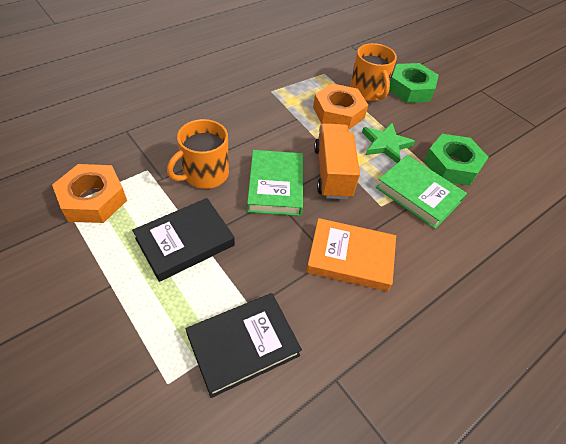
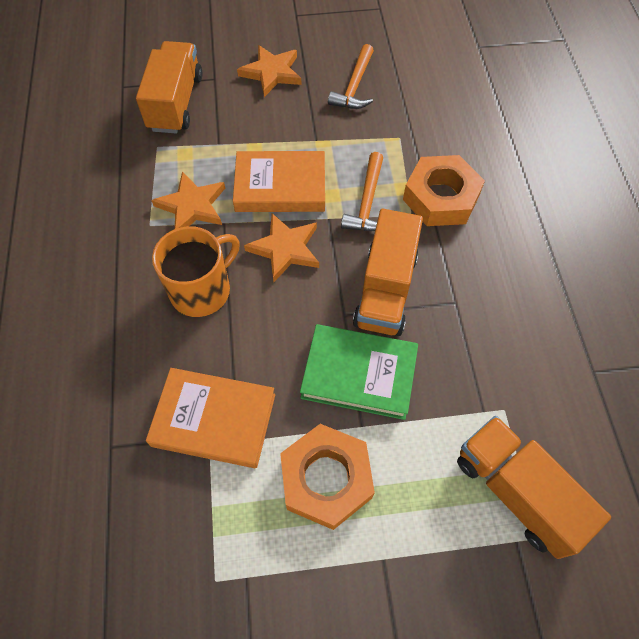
black book: 2 -> 0
green book: 2 -> 1
green nut: 2 -> 0
green star: 1 -> 0
orange book: 1 -> 2
orange hammer: 0 -> 2
orange mug: 2 -> 1
orange star: 0 -> 3
orange truck: 1 -> 3

